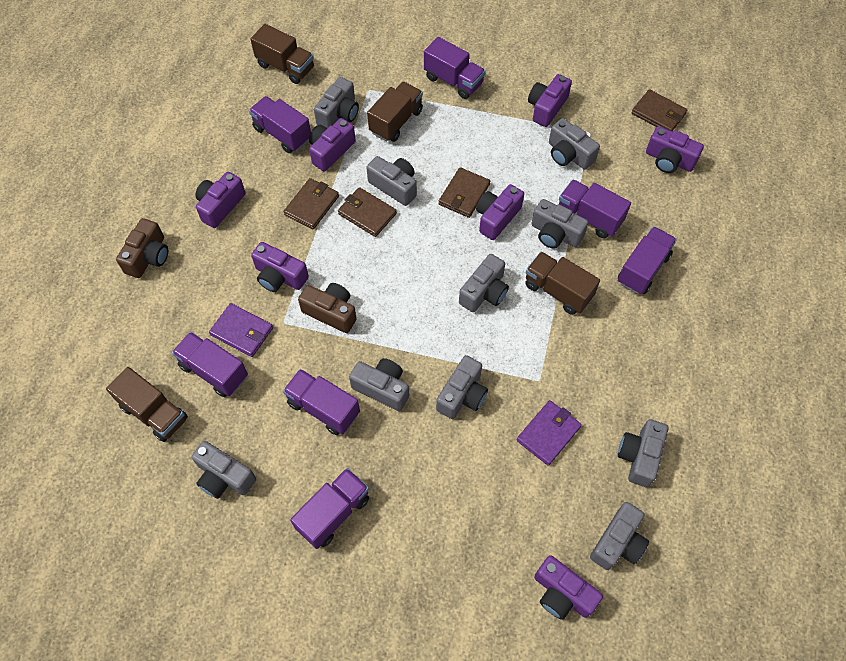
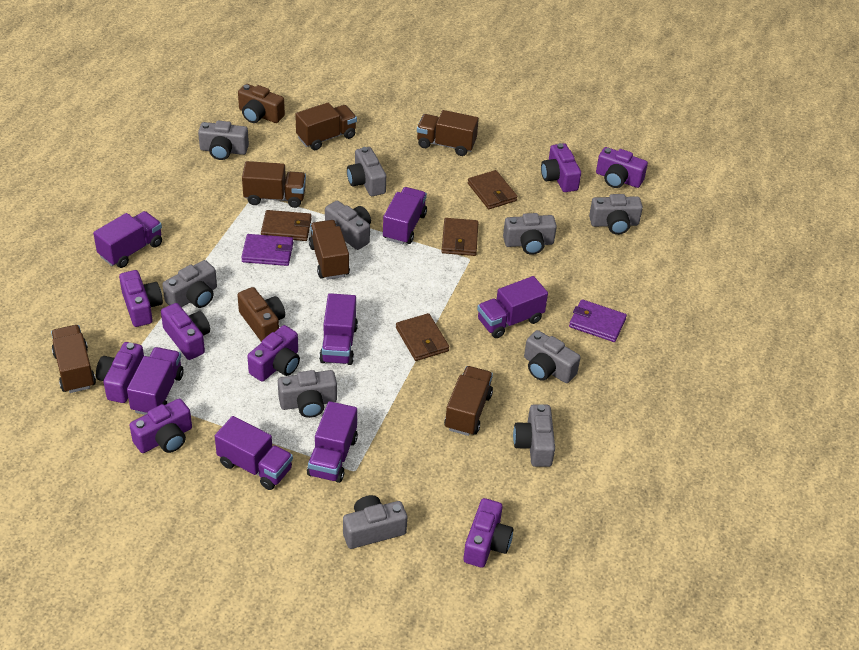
brown truck: 4 -> 6
purple camera: 7 -> 8

